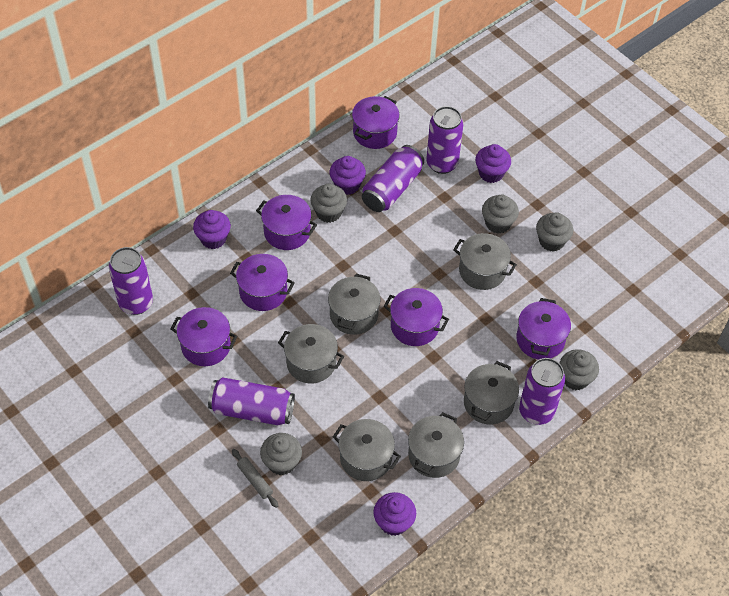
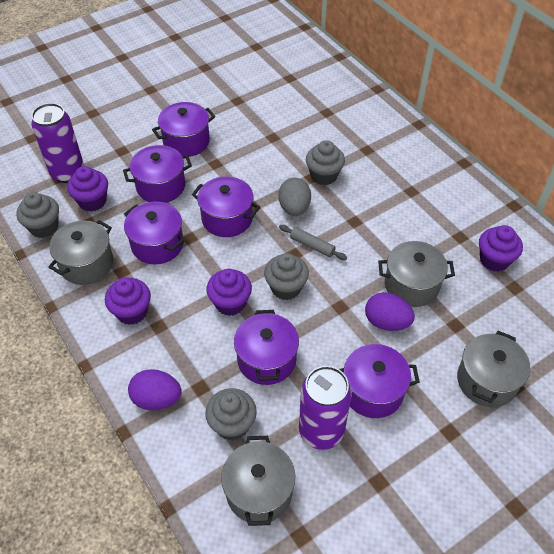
grey cupcake: 5 -> 4
grey egg: 0 -> 1
grey pot: 6 -> 4
purple can: 5 -> 2
purple egg: 0 -> 2

